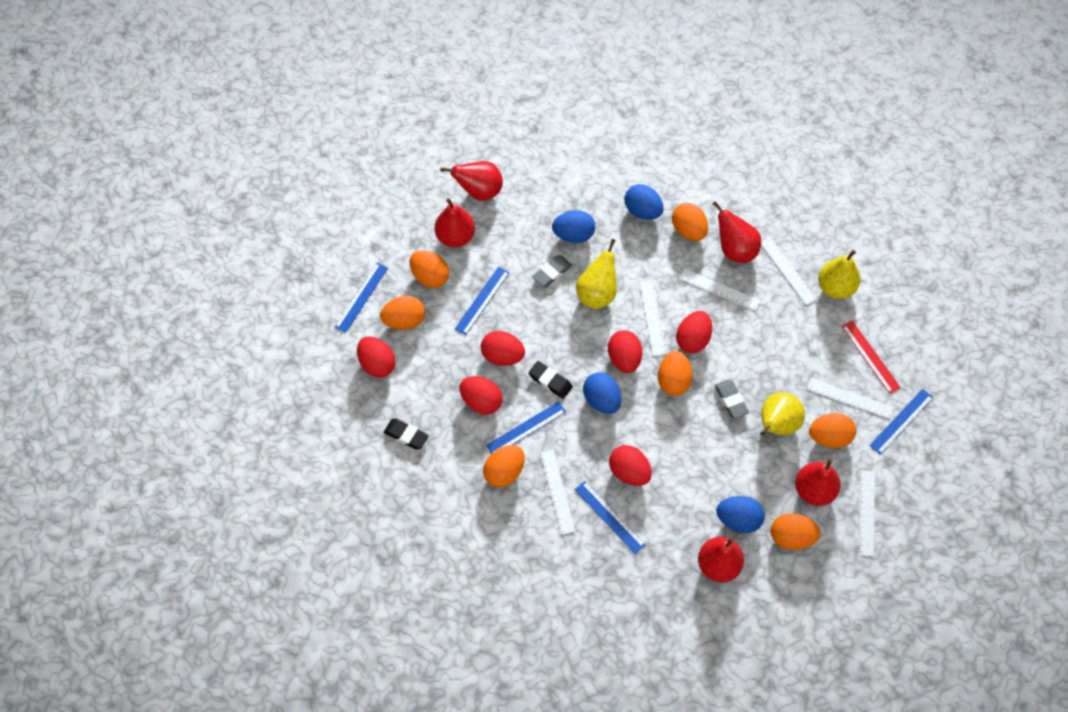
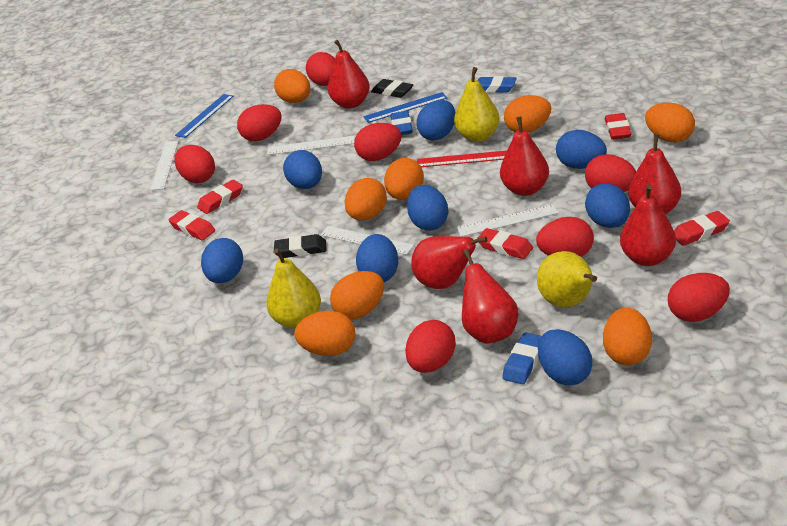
blue egg: 4 -> 8
blue eraser: 0 -> 3
blue ruler: 5 -> 2
grey eraser: 2 -> 0
orange egg: 7 -> 8
red egg: 6 -> 8
red eraser: 0 -> 5
red pear: 5 -> 6
white ruler: 6 -> 4

